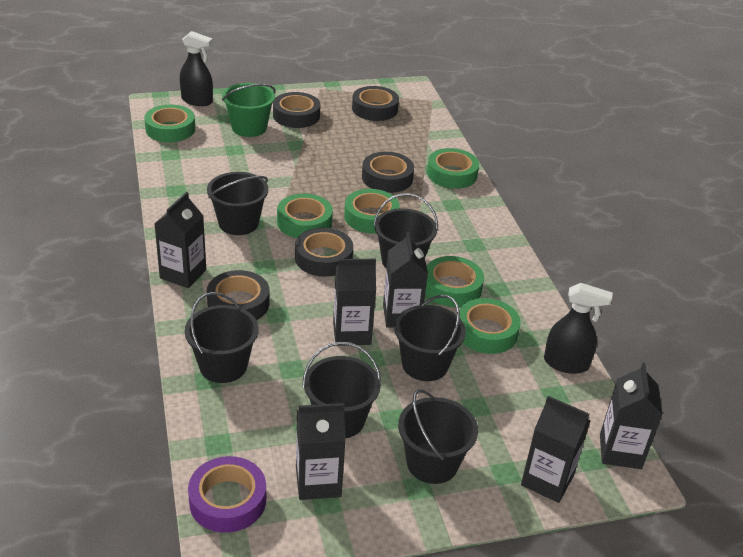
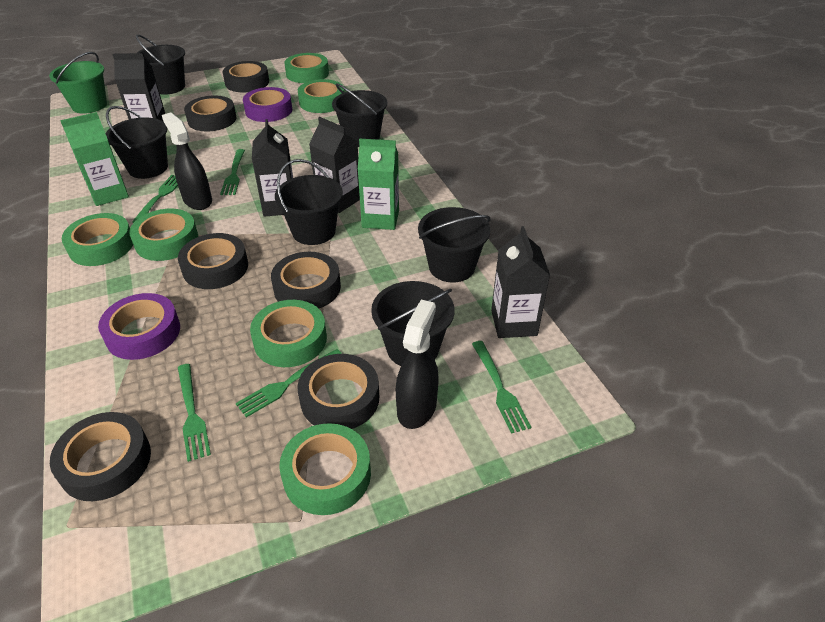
black carton: 6 -> 4
black tape: 5 -> 6
green carton: 0 -> 2
green fork: 0 -> 5
purple tape: 1 -> 2

